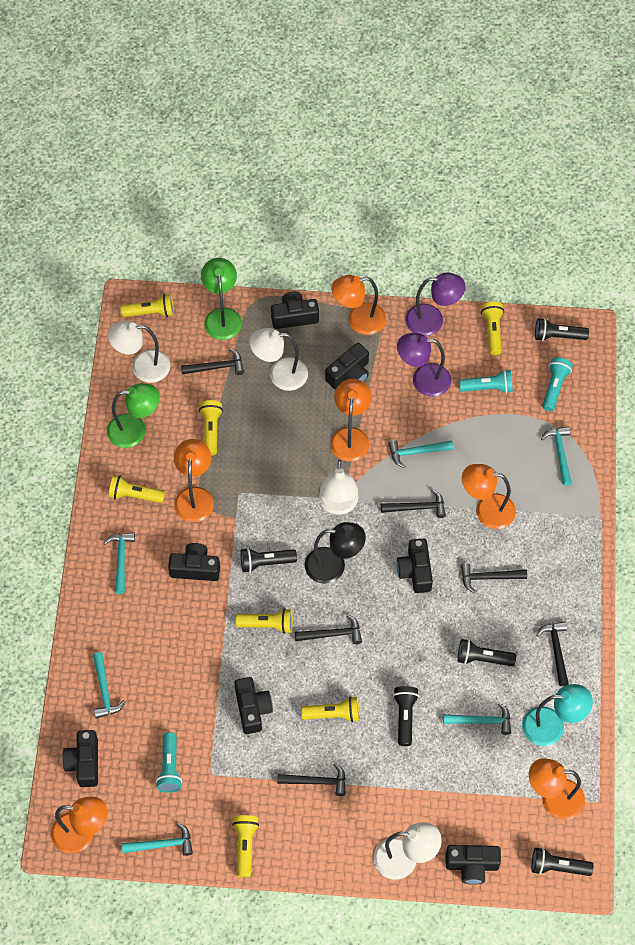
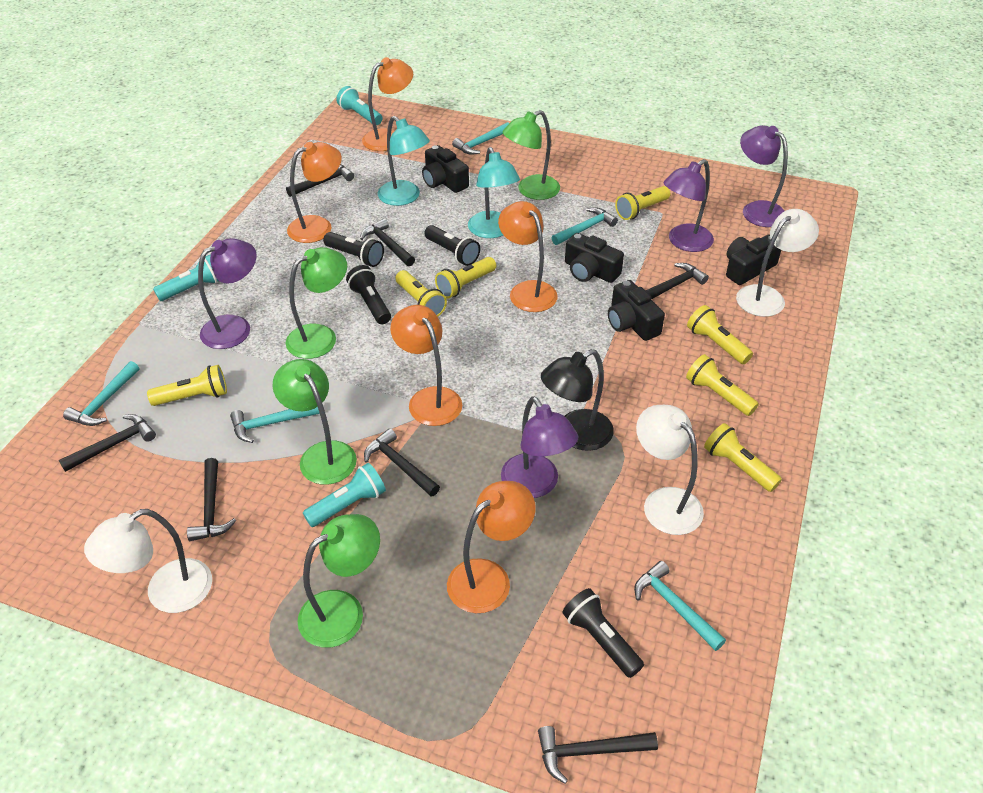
black camera: 7 -> 4
black flashlight: 5 -> 4
black hammer: 6 -> 7
green lamp: 2 -> 4
orange lamp: 6 -> 5
purple lamp: 2 -> 4
turquoise hammer: 6 -> 5
turquoise lamp: 1 -> 2
white lamp: 4 -> 3

